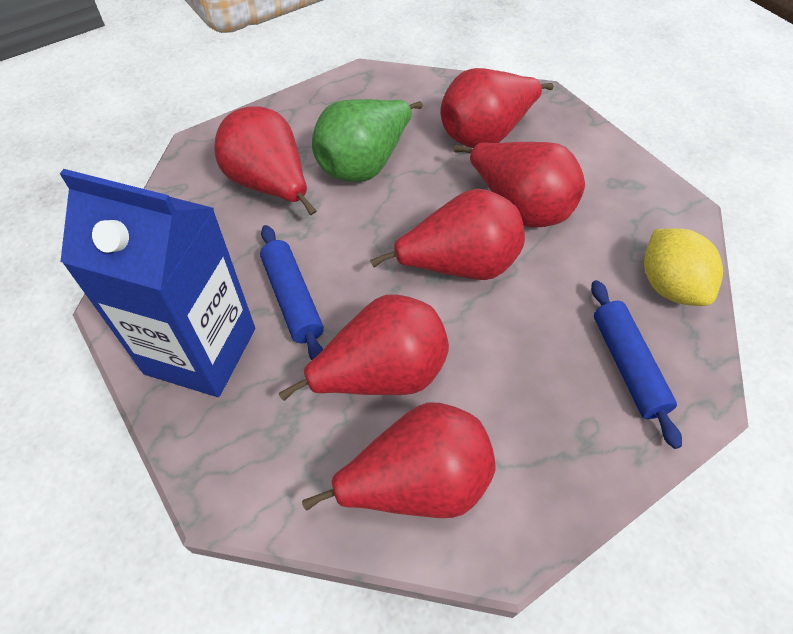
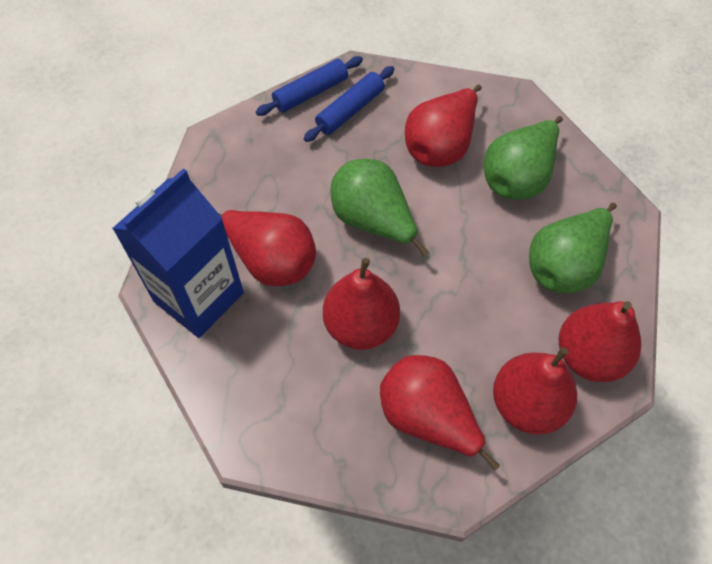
green pear: 1 -> 3
yellow lemon: 1 -> 0

